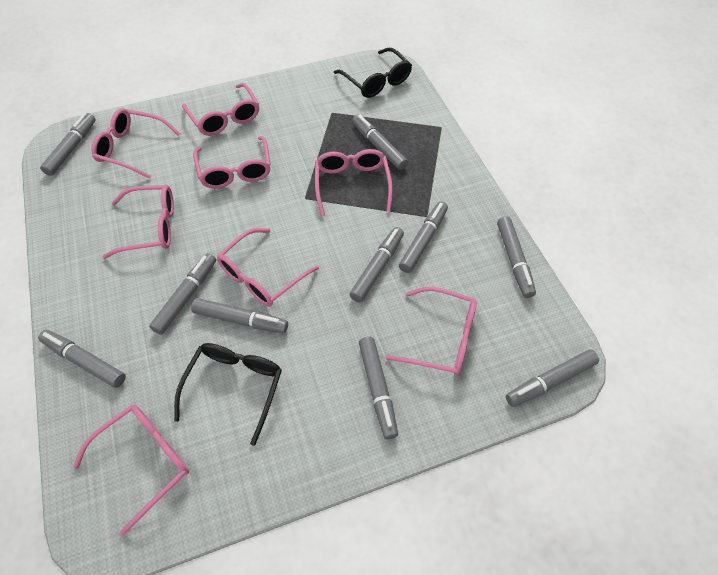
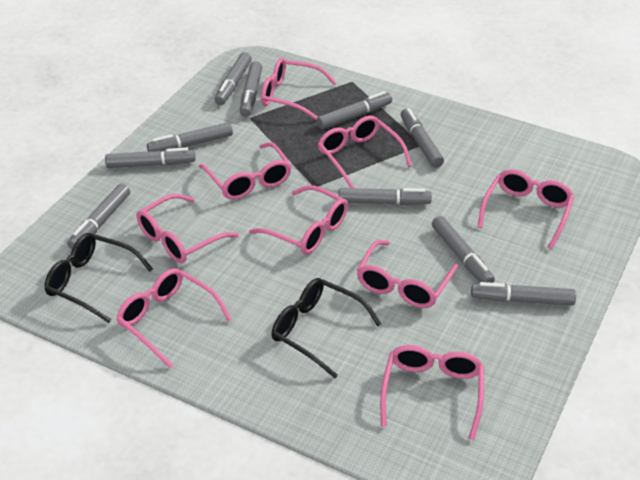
pink glasses: 8 -> 9

